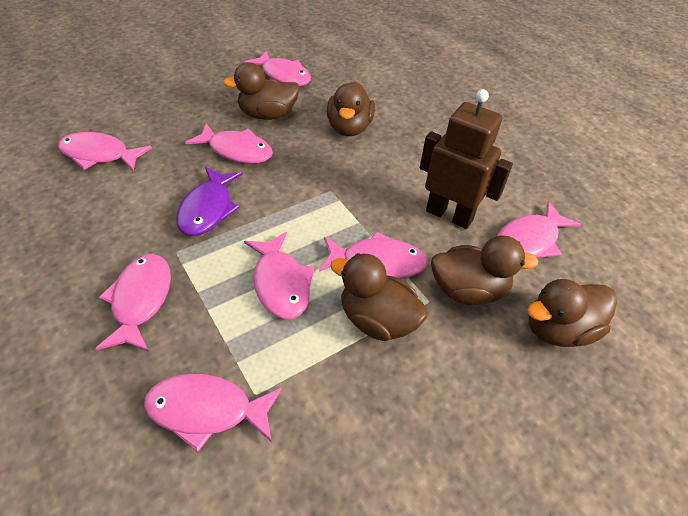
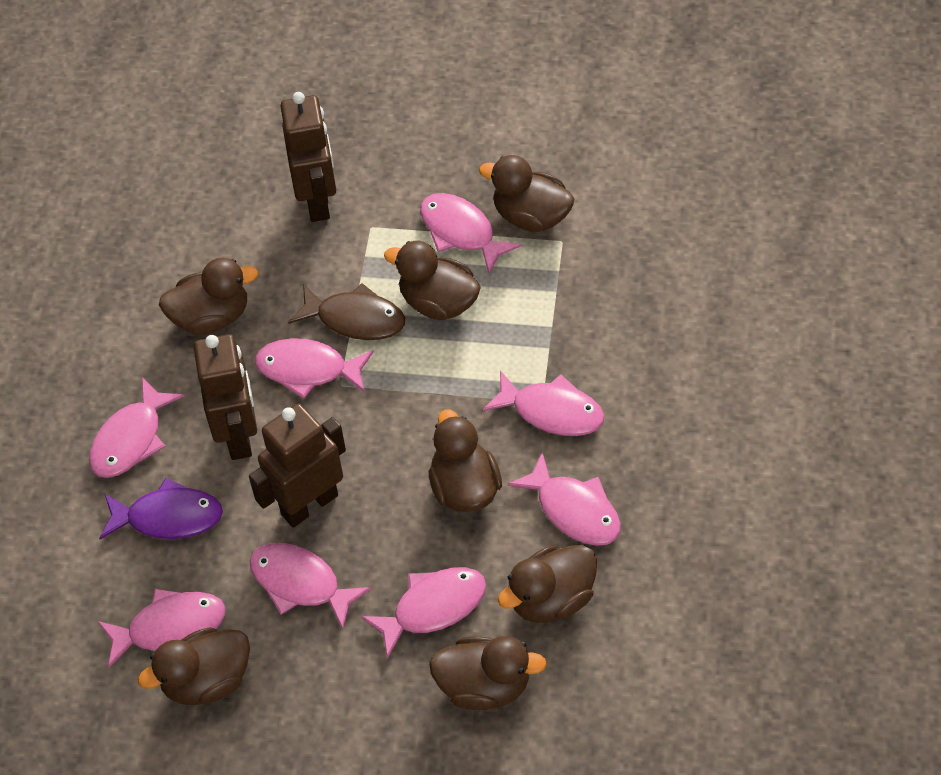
brown duck: 5 -> 7
brown fish: 0 -> 1
brown robot: 1 -> 3

